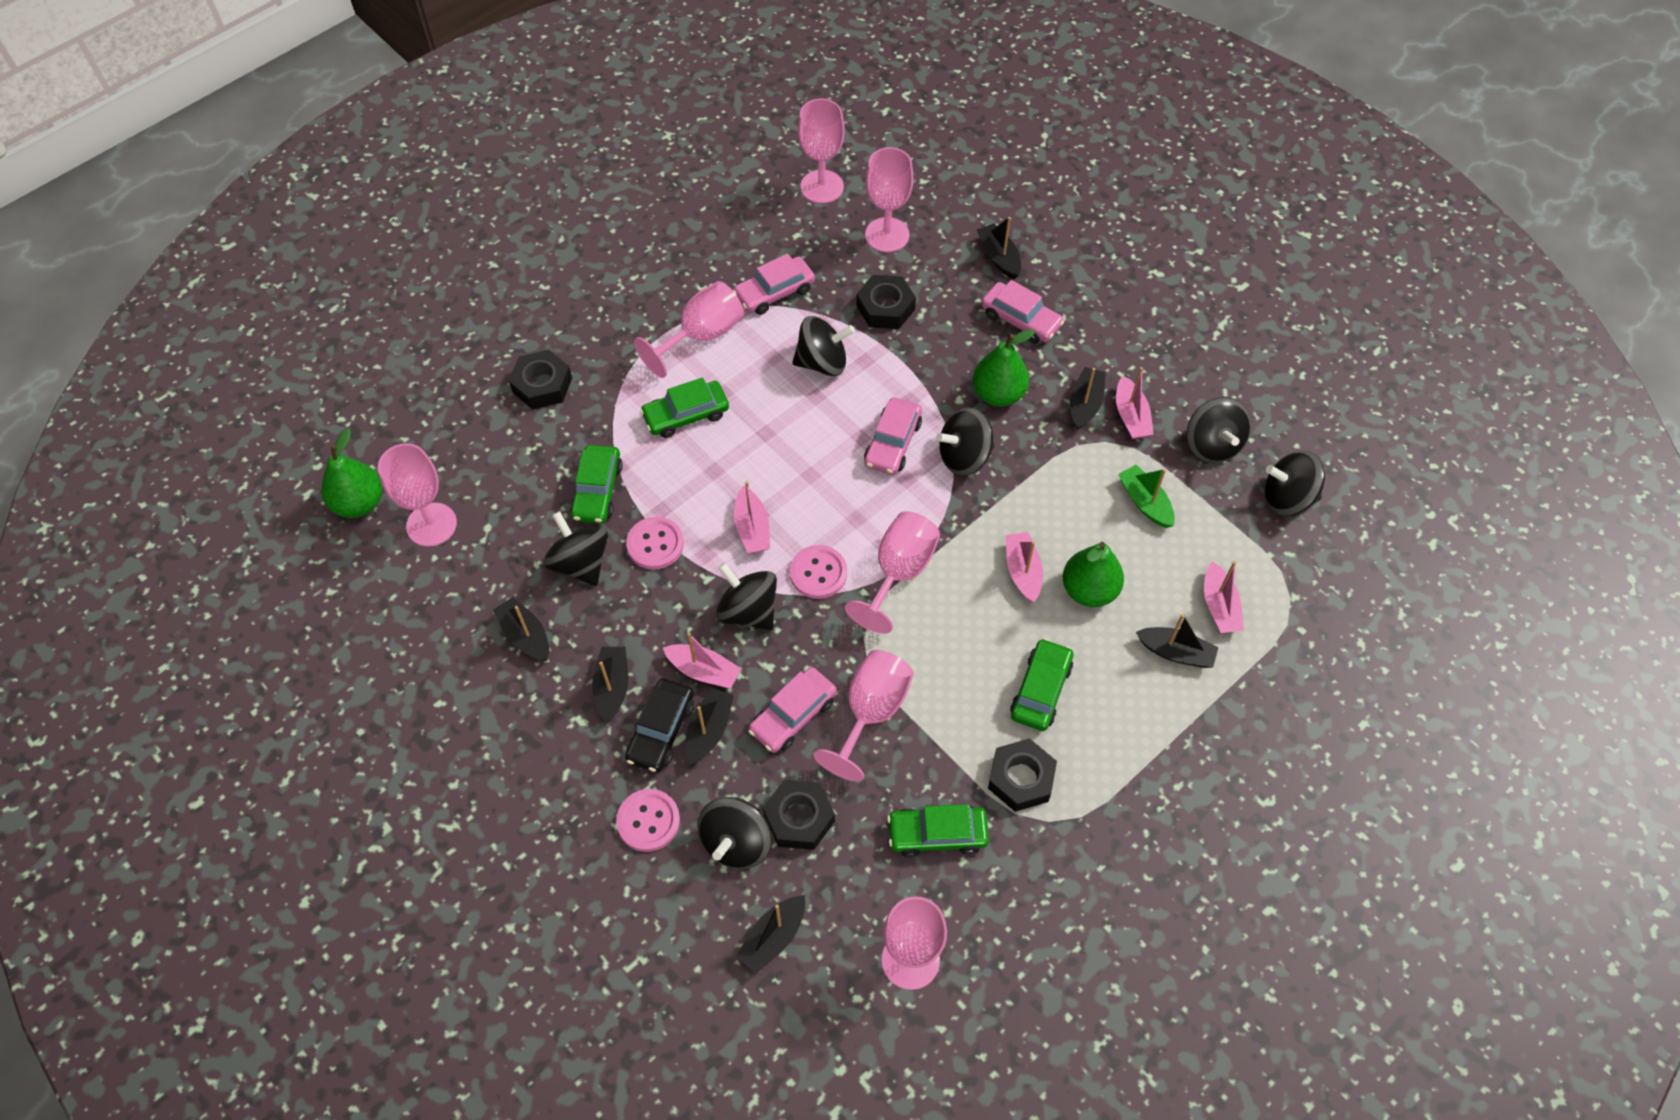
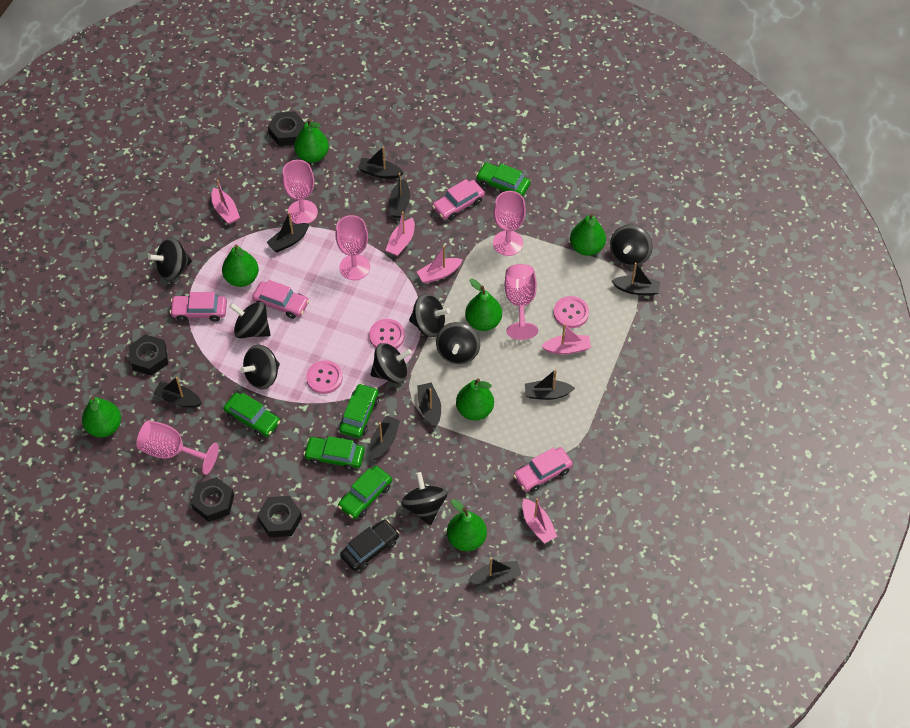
black boat: 7 -> 9
black spinning top: 7 -> 8
green boat: 1 -> 0
green car: 4 -> 5
green pear: 3 -> 7
pink goblet: 7 -> 5

